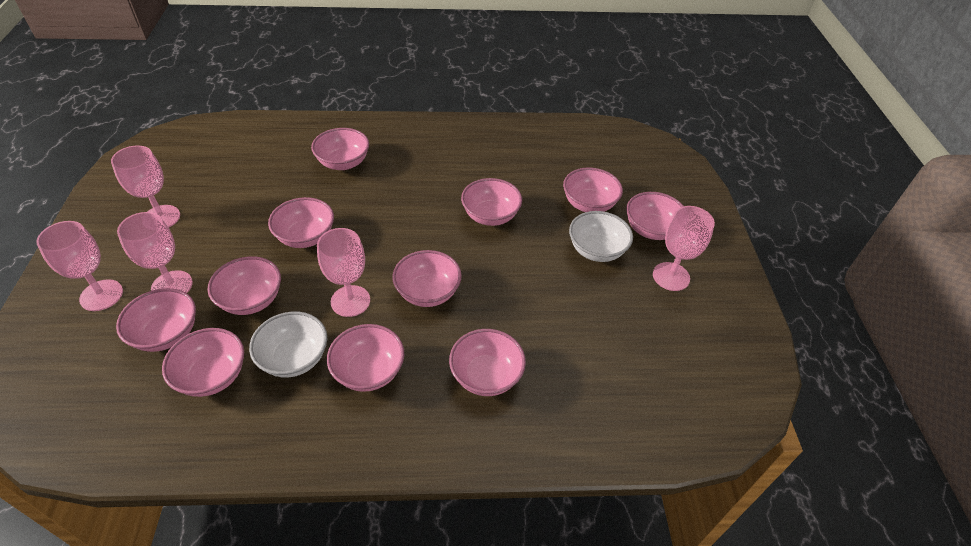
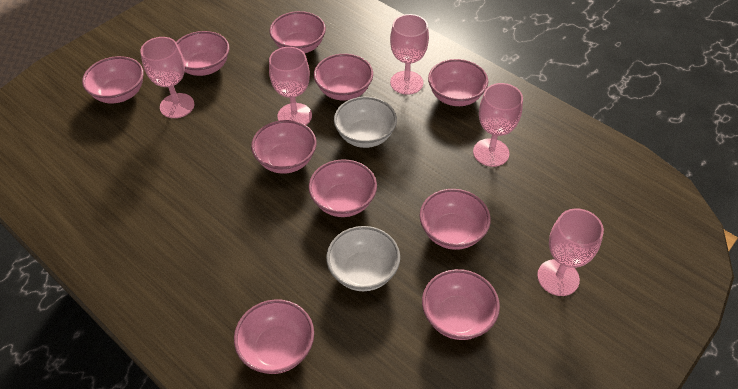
pink bowl: 11 -> 10

